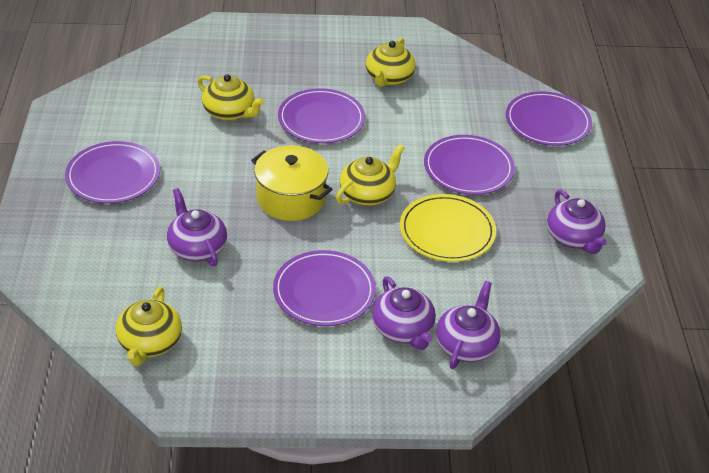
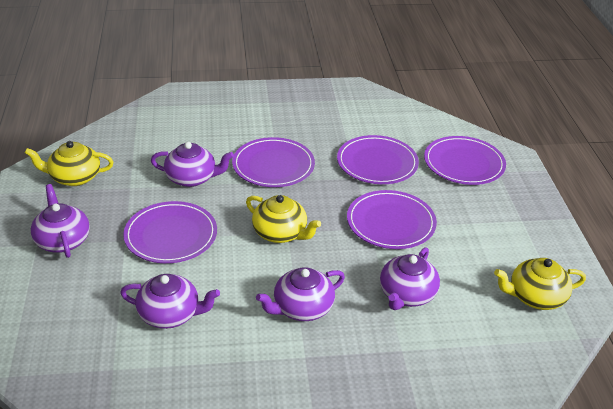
purple teapot: 4 -> 5
yellow plate: 1 -> 0
yellow pot: 1 -> 0
yellow teapot: 4 -> 3

